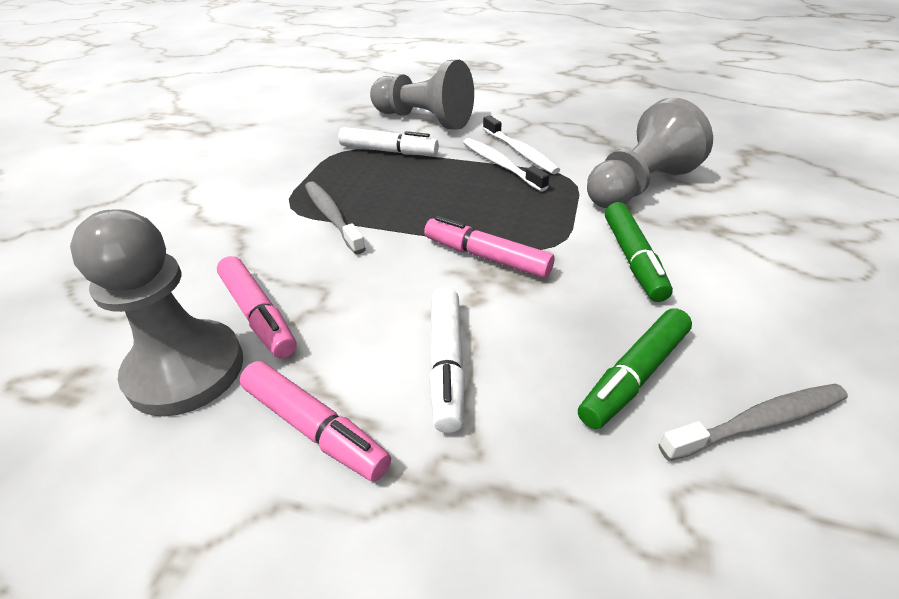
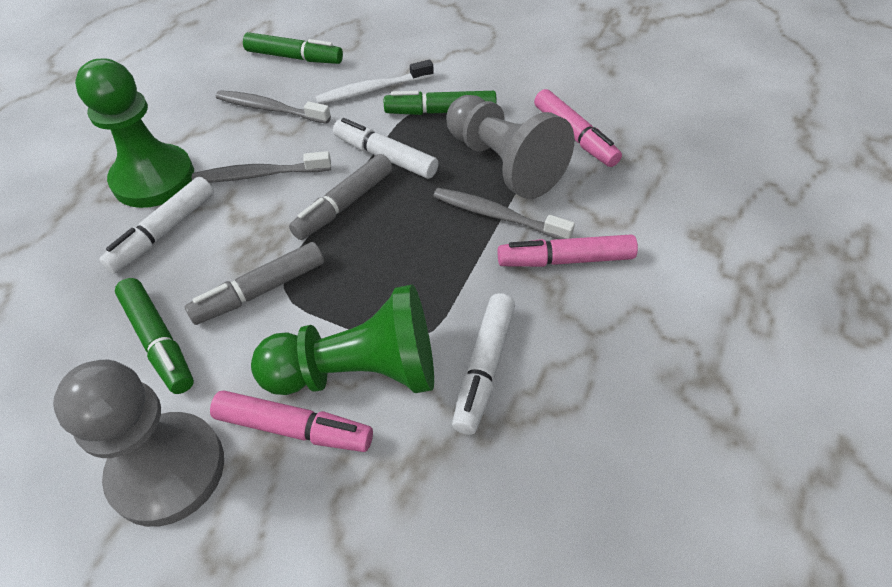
green marker: 2 -> 3
green pawn: 0 -> 2
grey marker: 0 -> 2
grey pawn: 3 -> 2
grey toothbrush: 2 -> 3
white marker: 2 -> 3
white toothbrush: 2 -> 1

